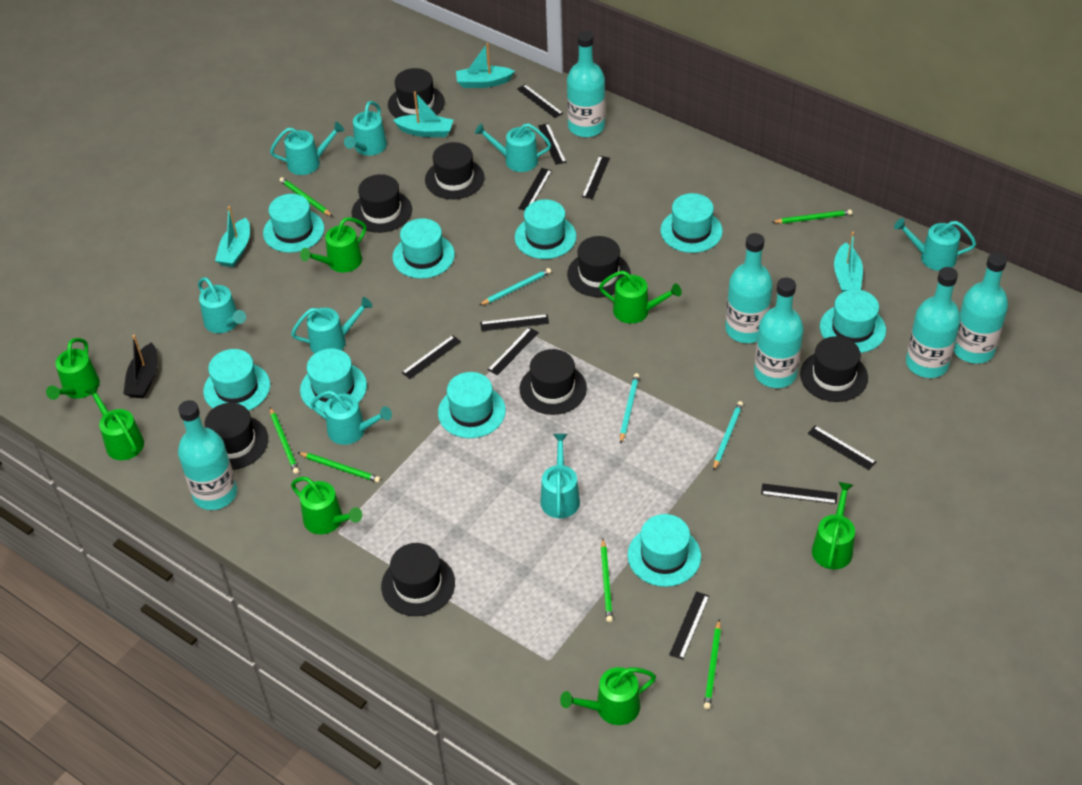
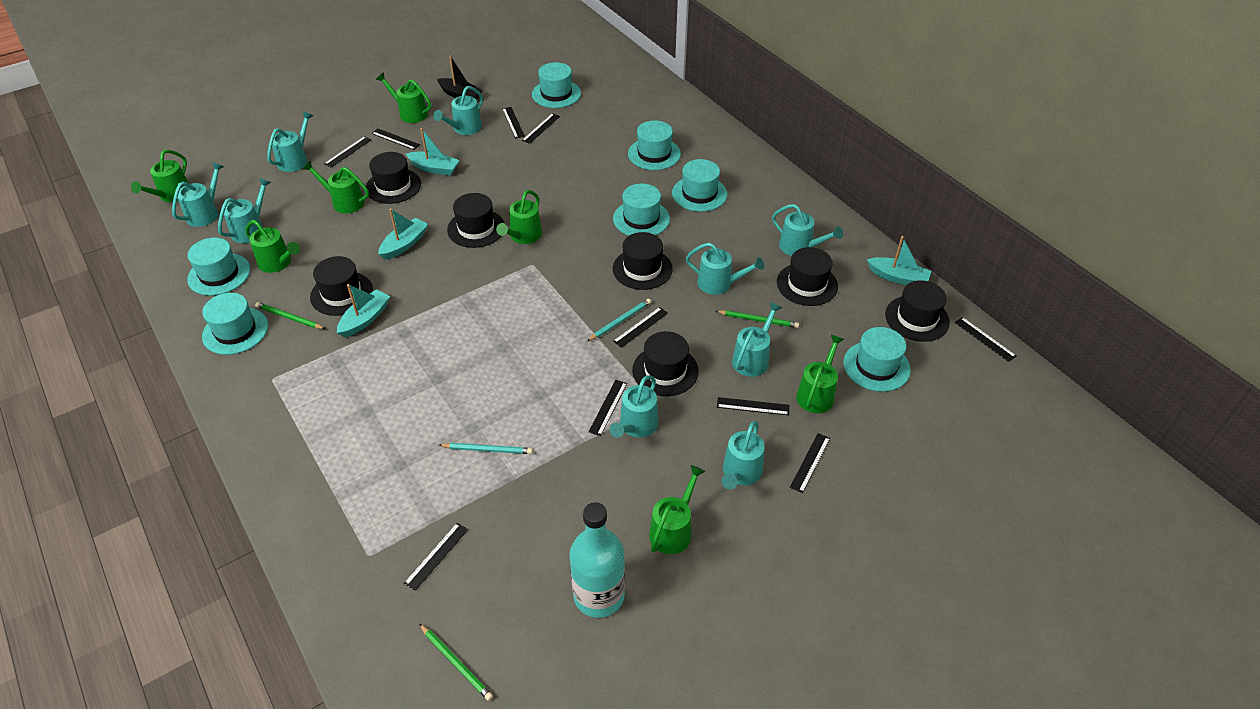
black hat: 8 -> 7
green pencil: 6 -> 3
turquoise bottle: 6 -> 1
turquoise hat: 9 -> 7
turquoise pencil: 3 -> 2
turquoise watering can: 8 -> 9

